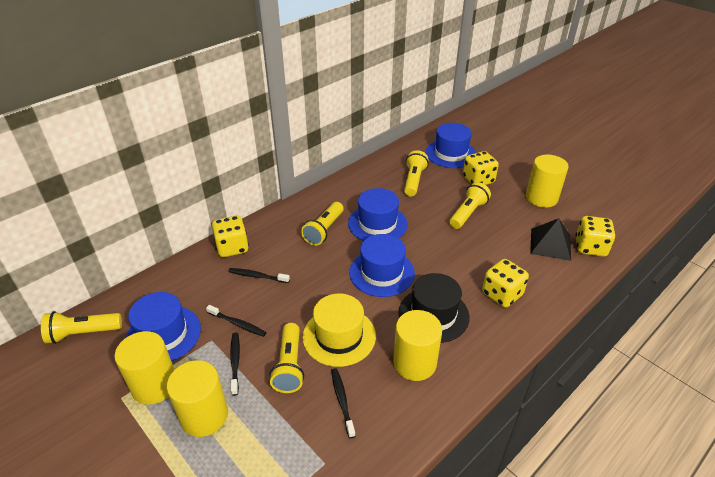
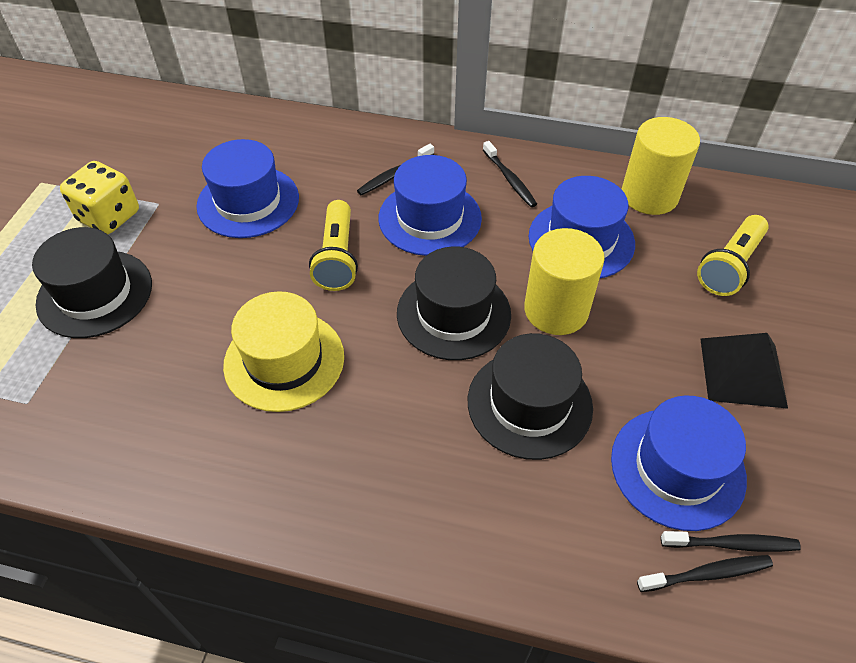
black hat: 1 -> 3
yellow cylinder: 4 -> 2
yellow dice: 4 -> 1
yellow flashlight: 5 -> 2

